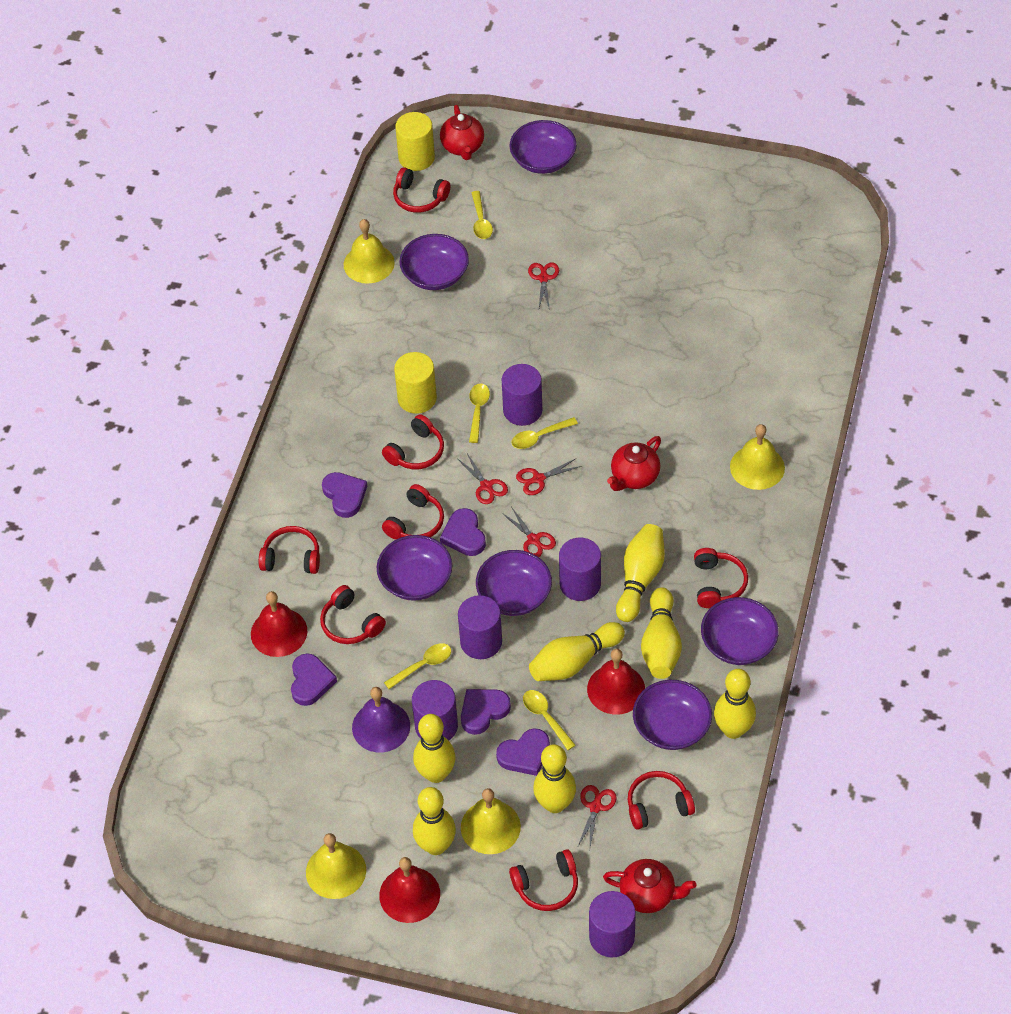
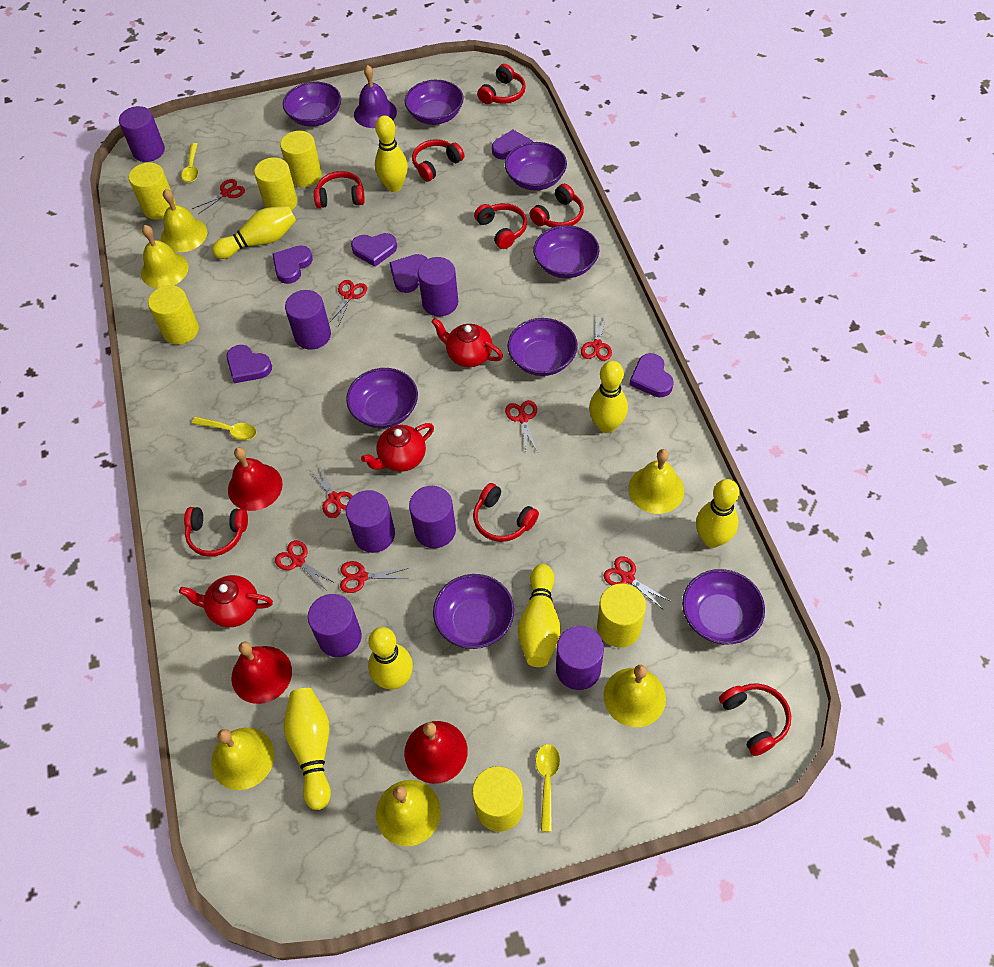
purple bowl: 6 -> 8
purple cylinder: 5 -> 7
purple heart: 5 -> 6
red scissors: 5 -> 8
yellow bell: 4 -> 6
yellow cylinder: 2 -> 6
yellow spoon: 5 -> 3

